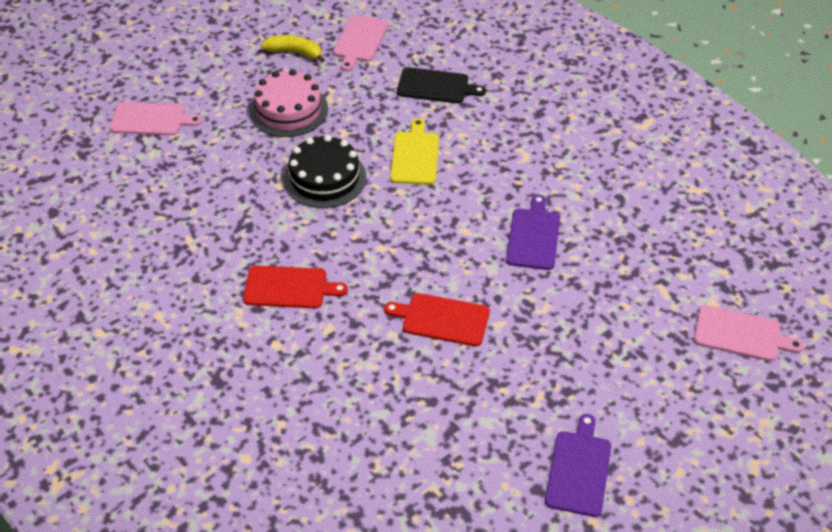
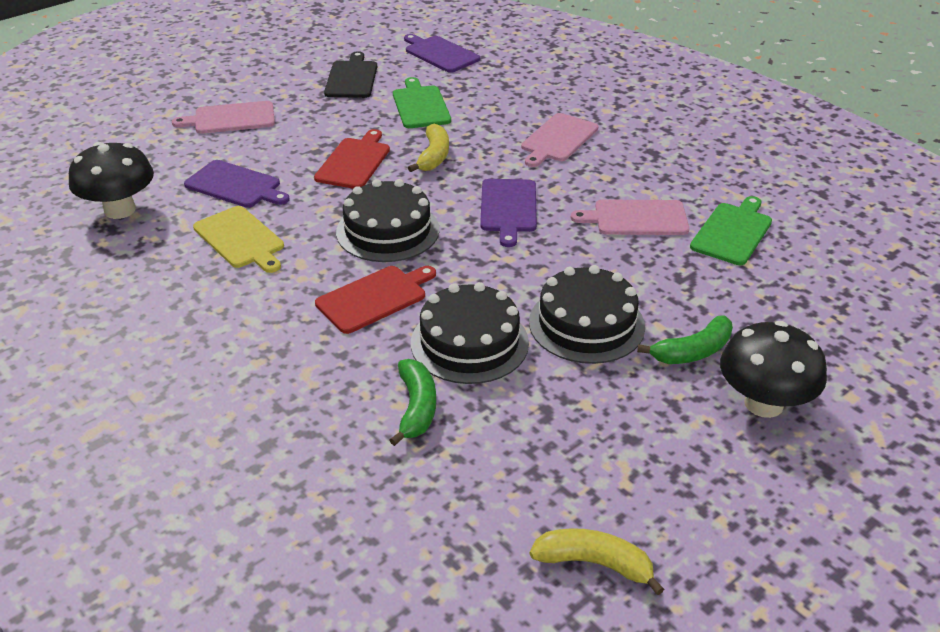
black cake: 1 -> 3
black mushroom: 0 -> 2
green banana: 0 -> 2
green cutting board: 0 -> 2
pink cake: 1 -> 0
purple cutting board: 2 -> 3
yellow banana: 1 -> 2

